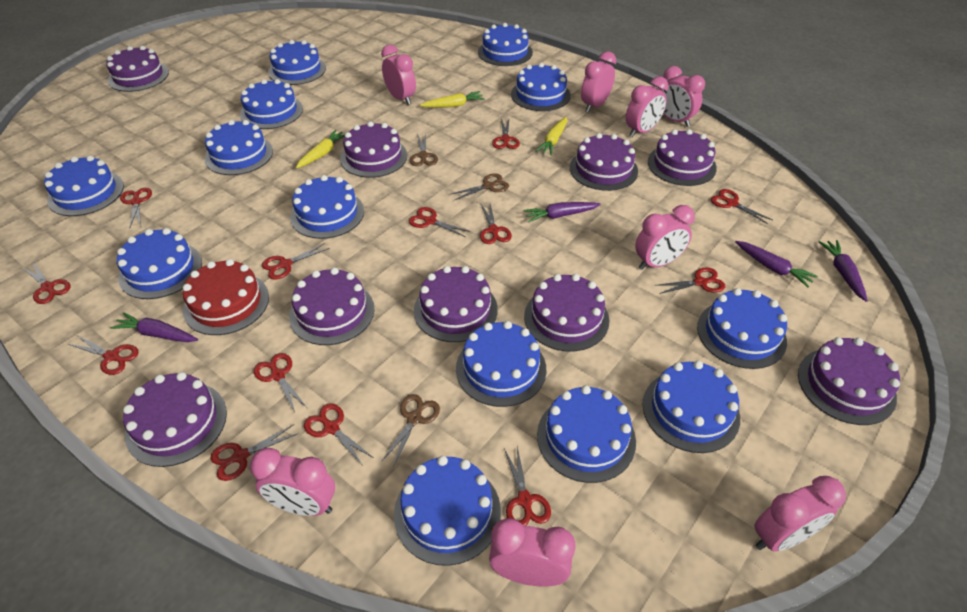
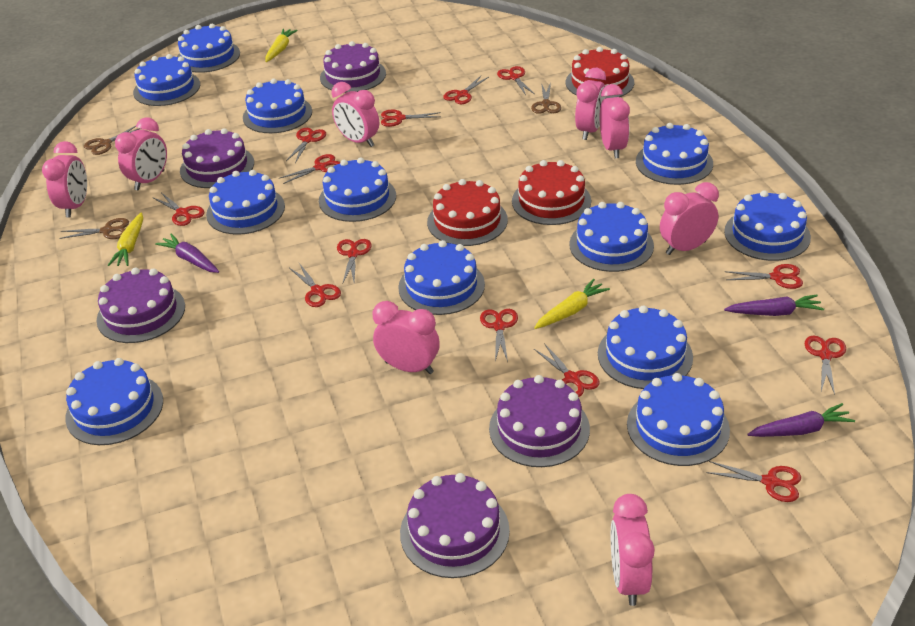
blue cake: 13 -> 12
purple cake: 9 -> 5
purple carrot: 4 -> 3
red cake: 1 -> 3

